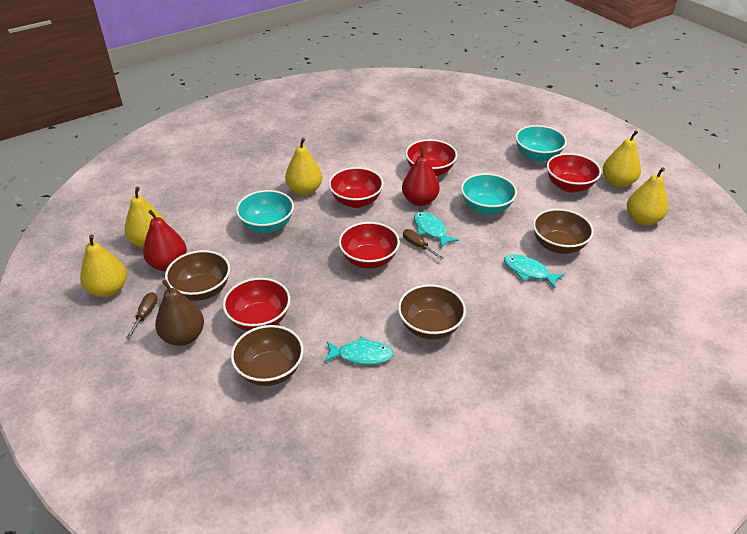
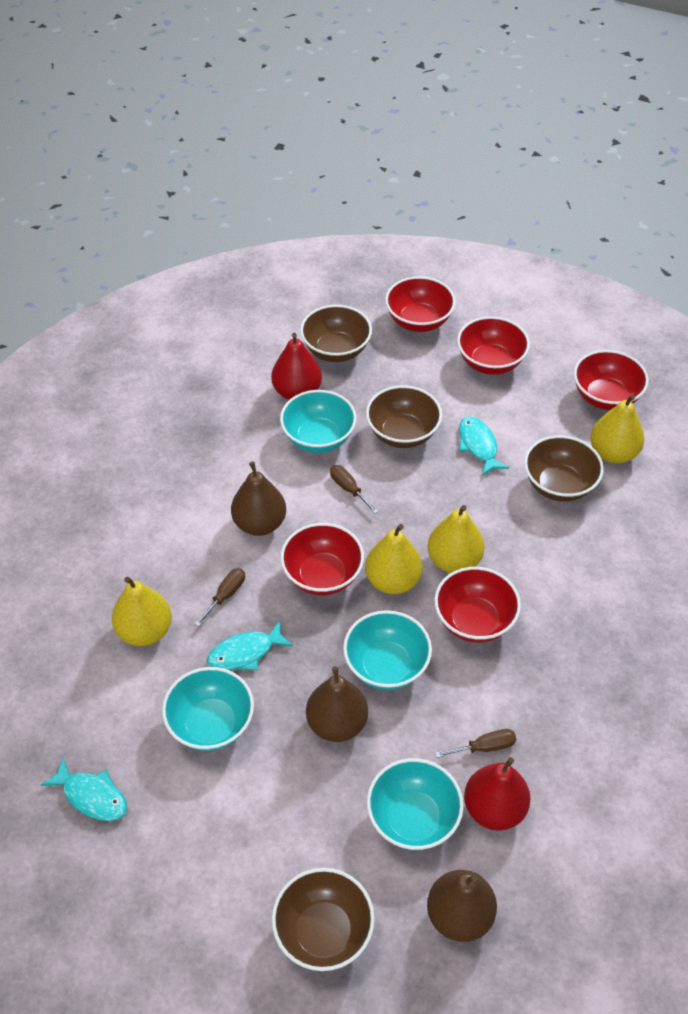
brown pear: 1 -> 3
brown screwdriver: 2 -> 3
turquoise bowl: 3 -> 4
yellow pear: 5 -> 4

